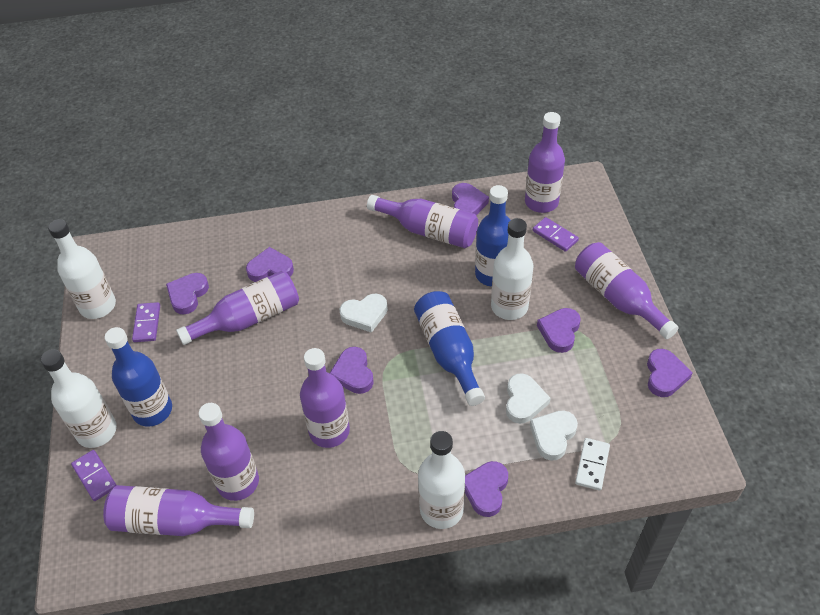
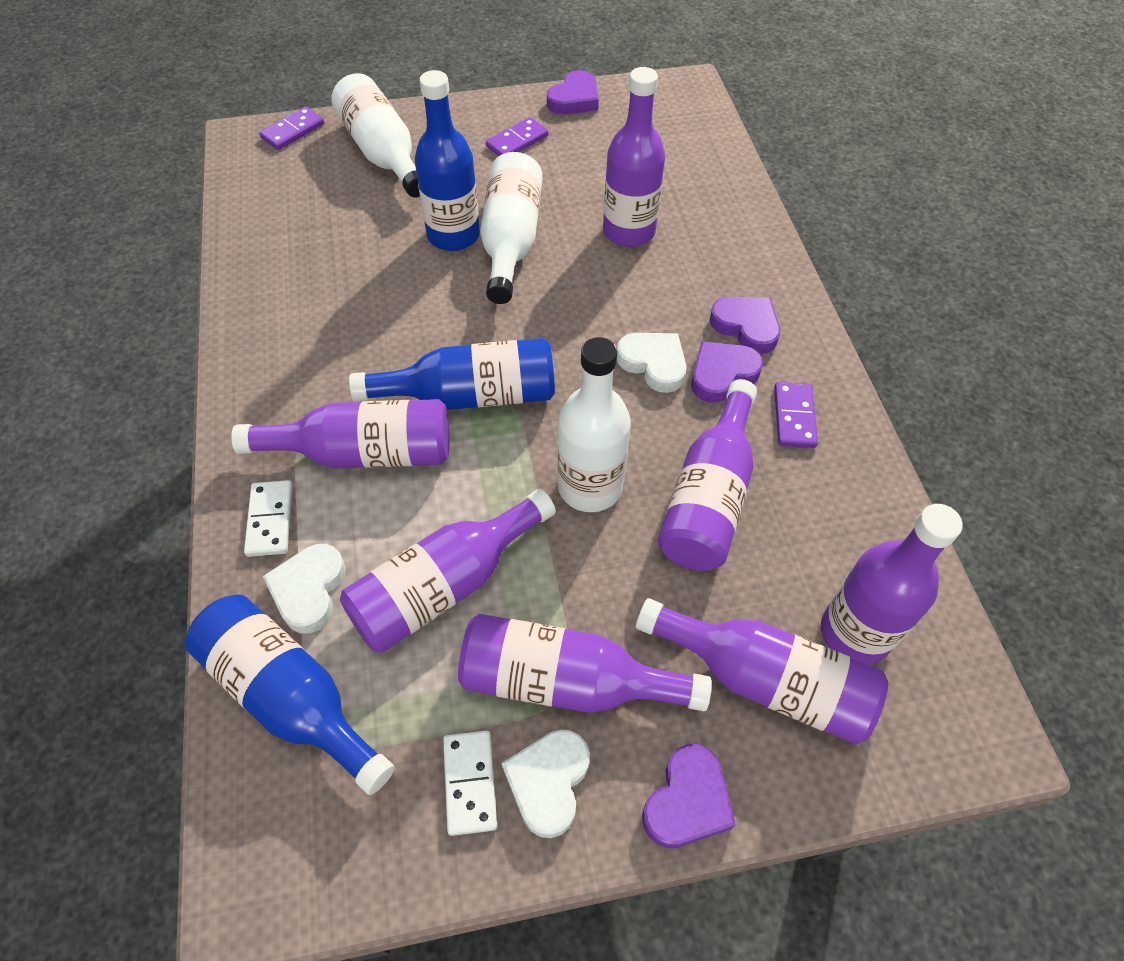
purple heart: 7 -> 4
white bottle: 4 -> 3
white domino: 1 -> 2

